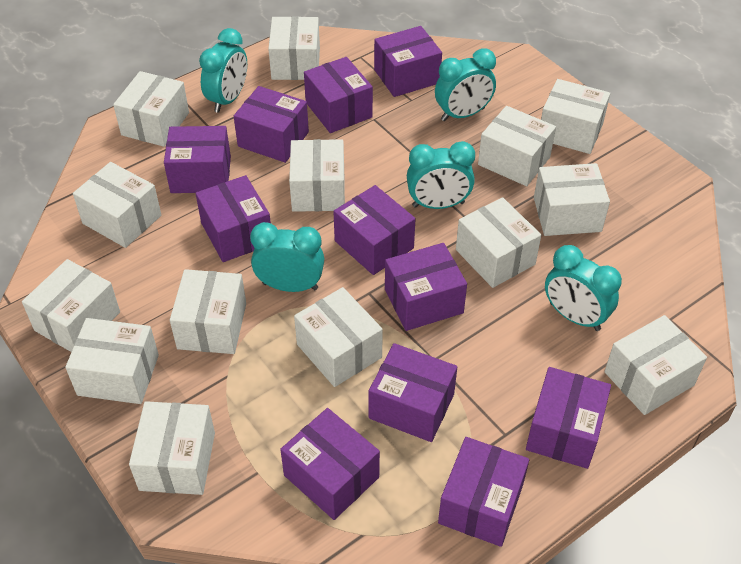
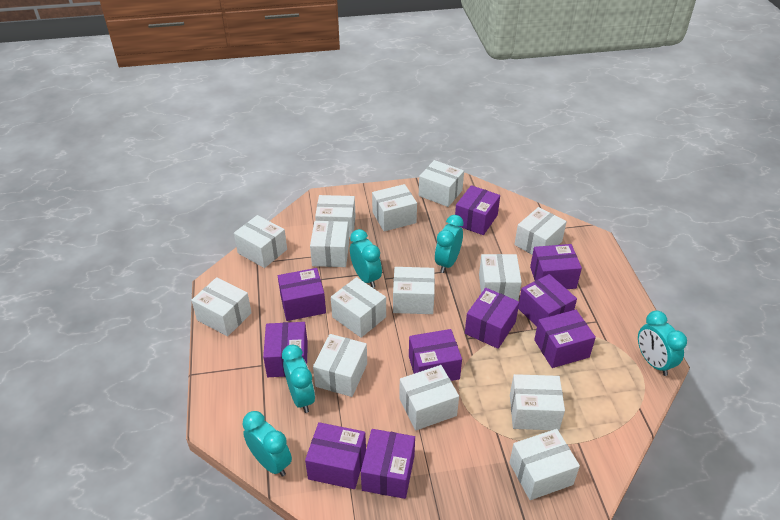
purple box: 11 -> 10

